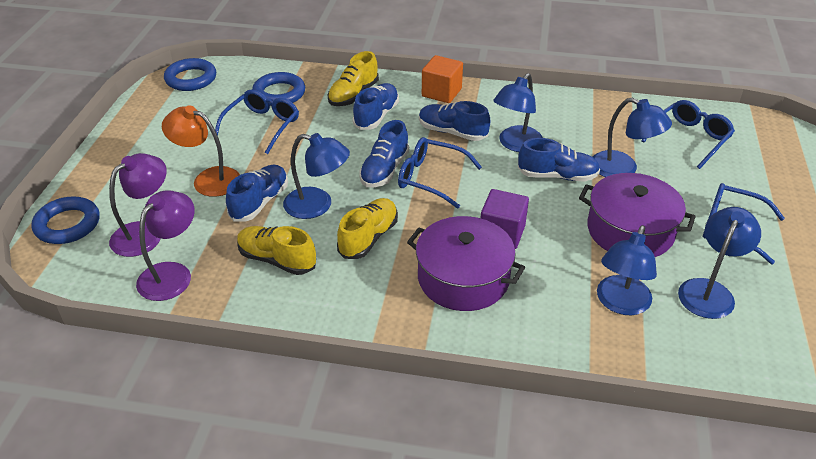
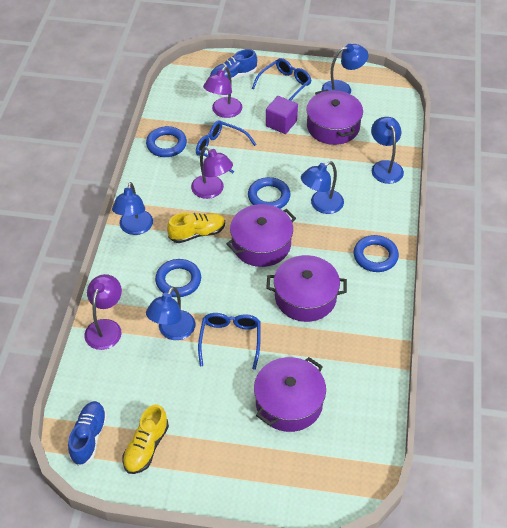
blue glasses: 4 -> 3
blue ring: 3 -> 4
blue shoe: 5 -> 2
orange cube: 1 -> 0
orange lamp: 1 -> 0
purple lamp: 2 -> 3
purple pot: 2 -> 4
yellow shoe: 3 -> 2

